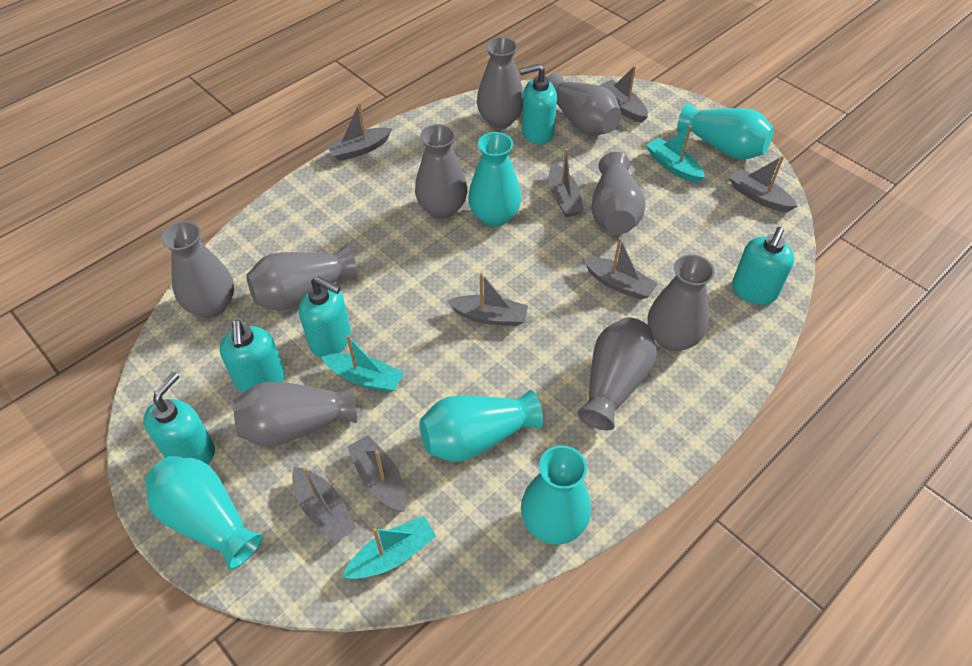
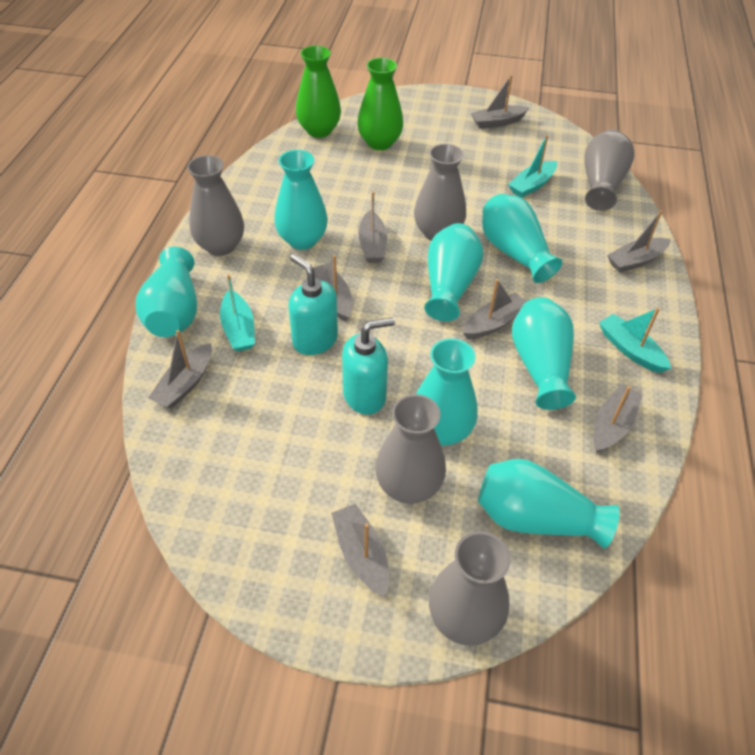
green vase: 0 -> 2
grey vase: 9 -> 5
turquoise soap dispenser: 5 -> 2
turquoise vase: 5 -> 7

